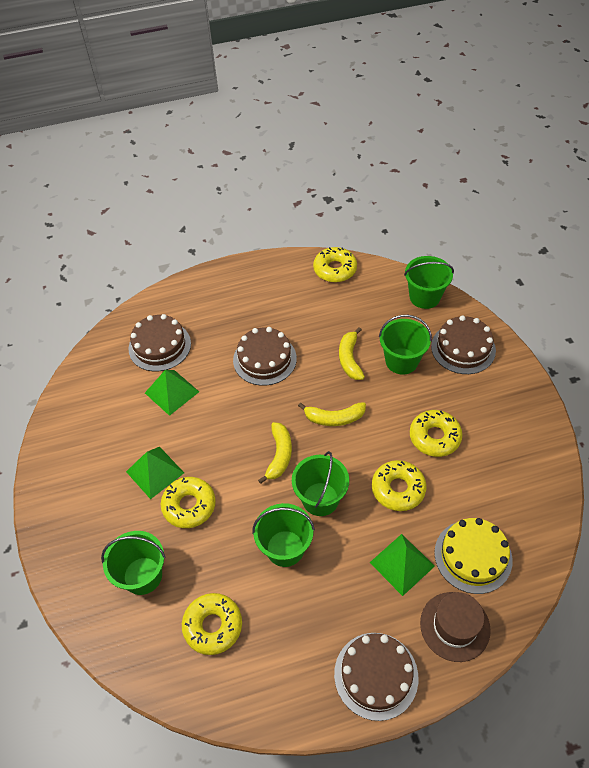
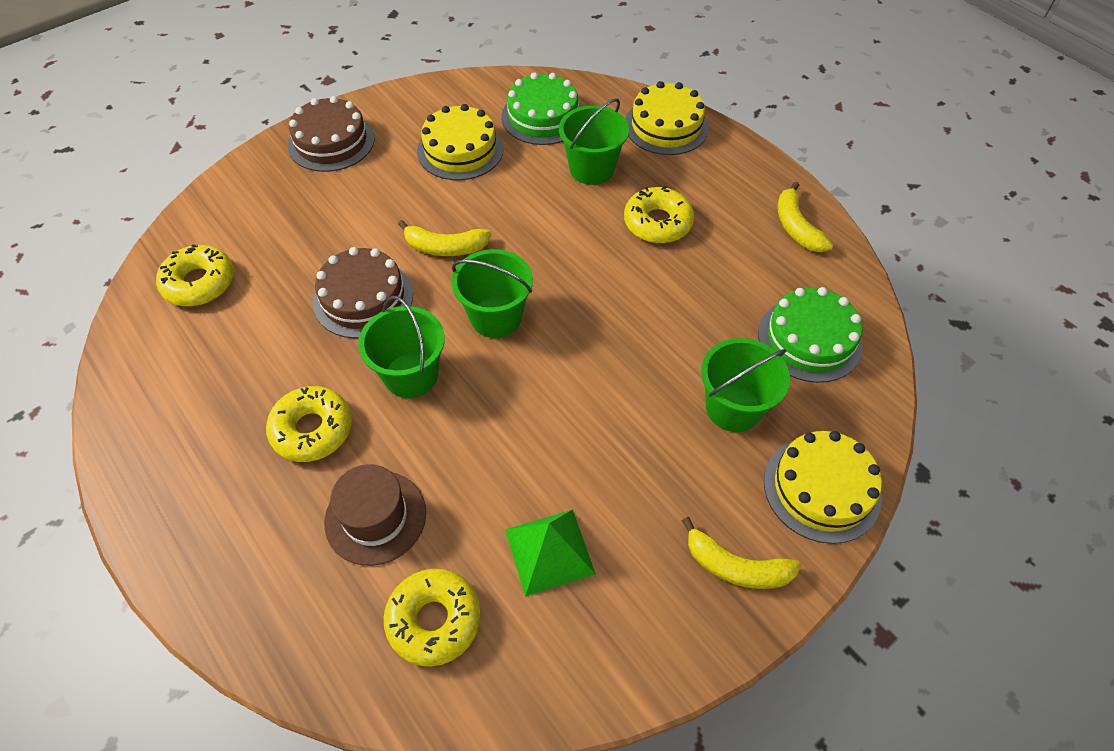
brown cake: 4 -> 2
green bucket: 5 -> 4
green cake: 0 -> 2
green pyramid: 3 -> 1
yellow cake: 1 -> 3
yellow donut: 5 -> 4

